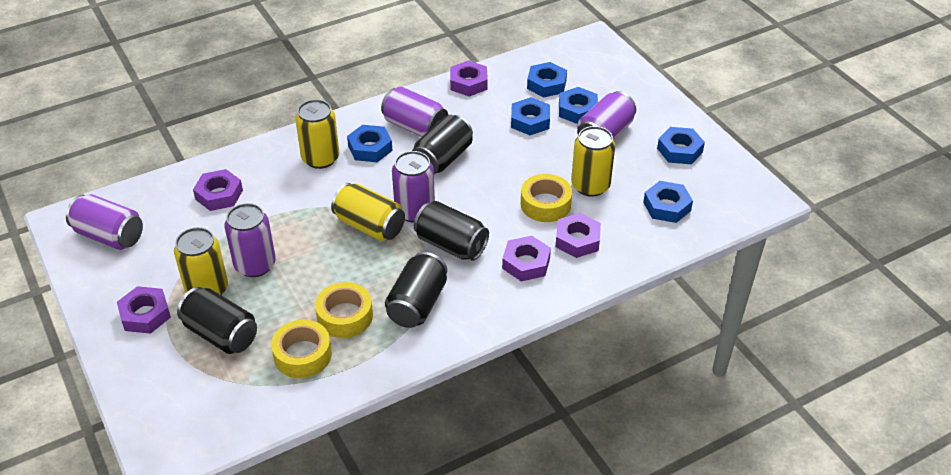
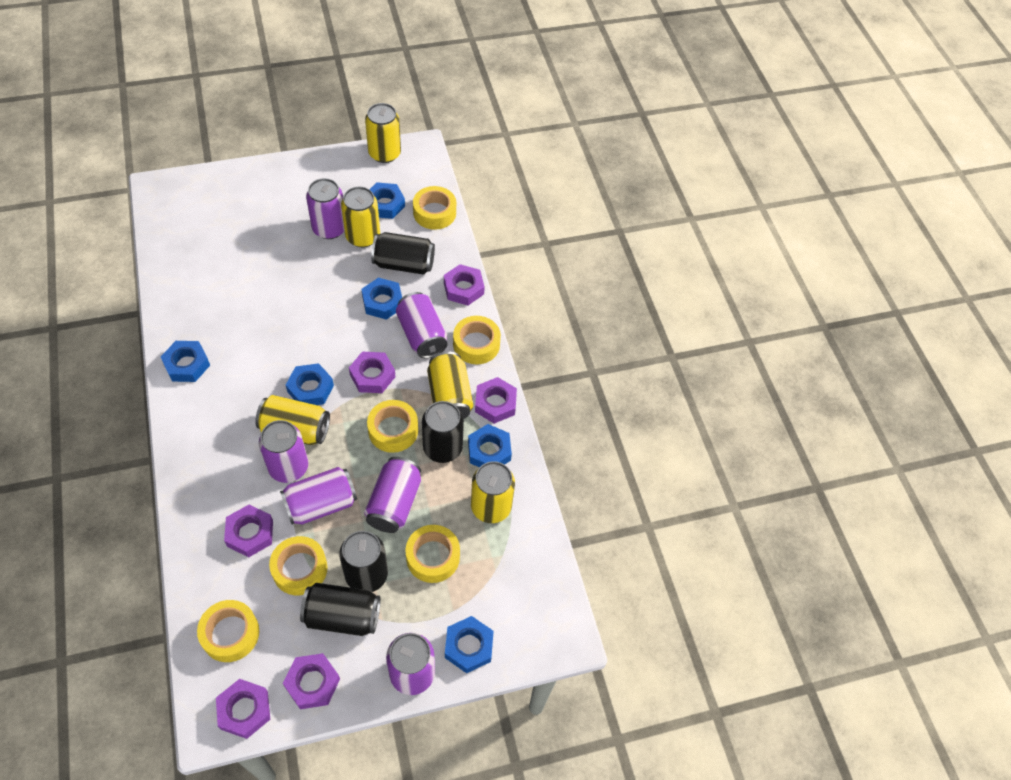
purple can: 5 -> 6
purple nut: 5 -> 6
yellow can: 4 -> 5
yellow tape: 3 -> 6

